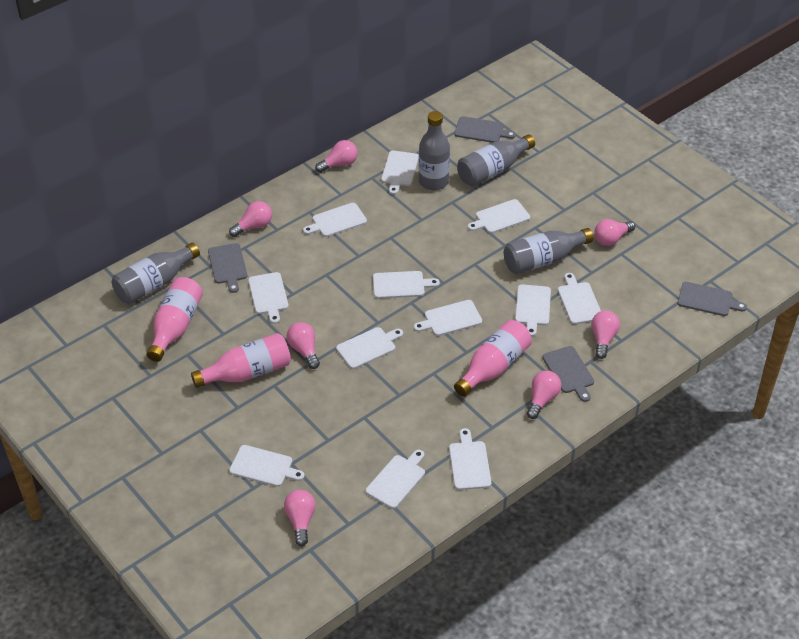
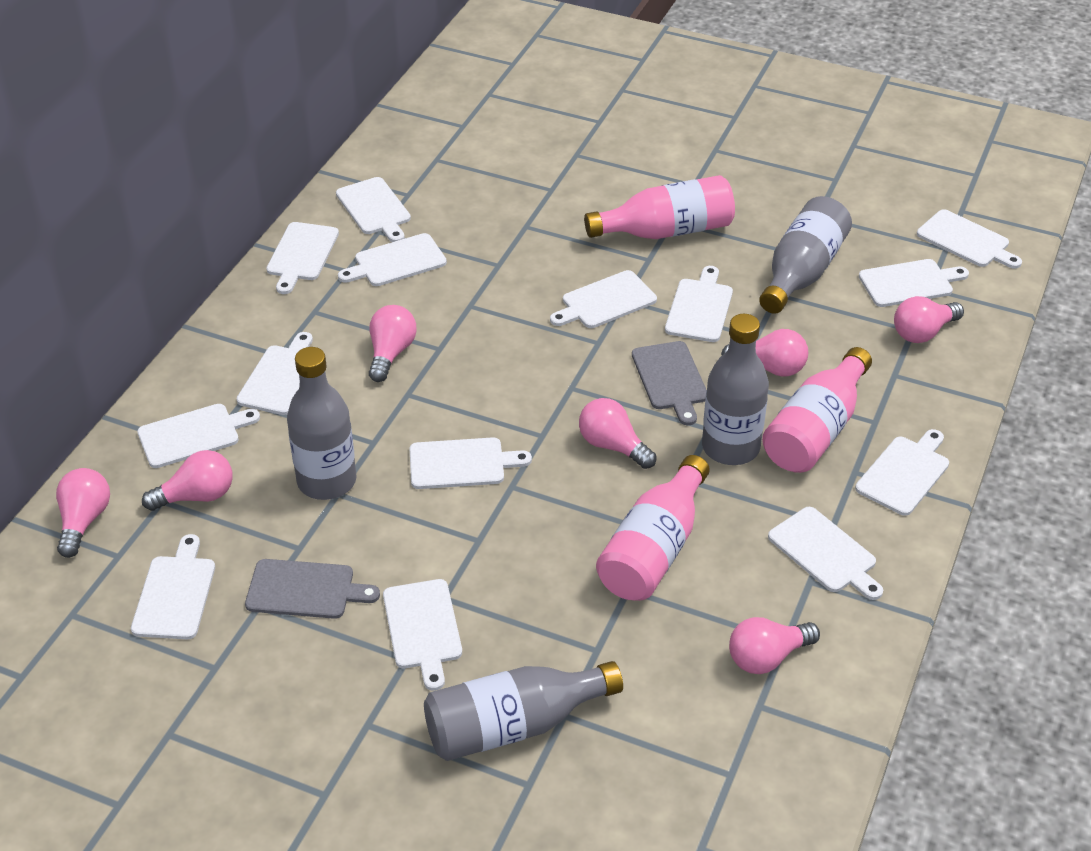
grey cutting board: 4 -> 2
white cutting board: 12 -> 14

